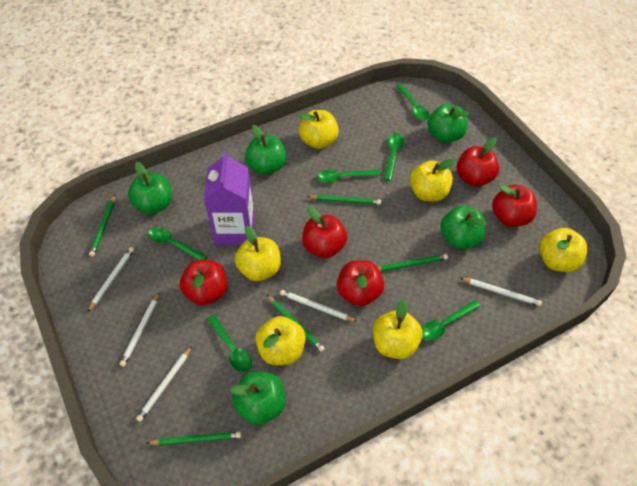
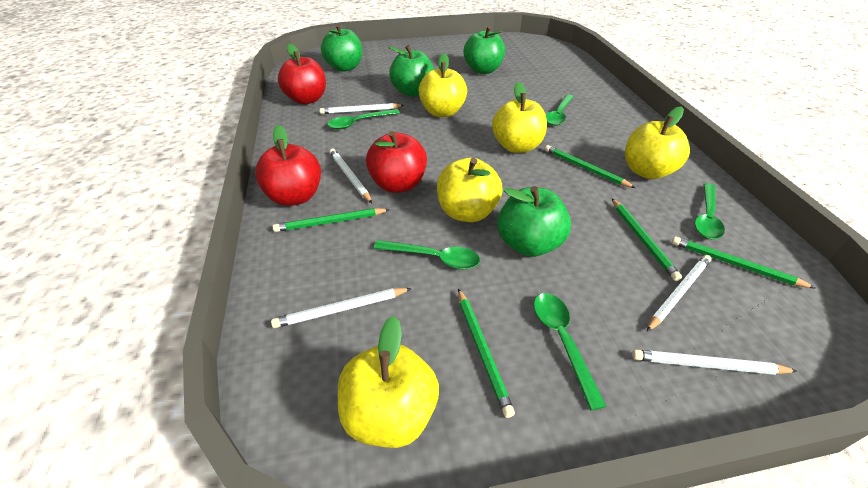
green apple: 5 -> 4
green spoon: 6 -> 5
purple carton: 1 -> 0
red apple: 5 -> 3
yellow apple: 6 -> 5

